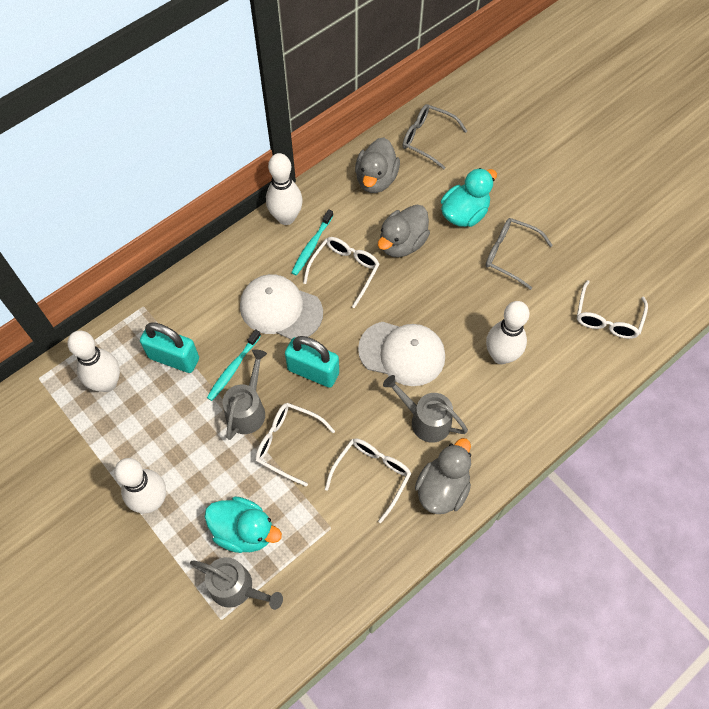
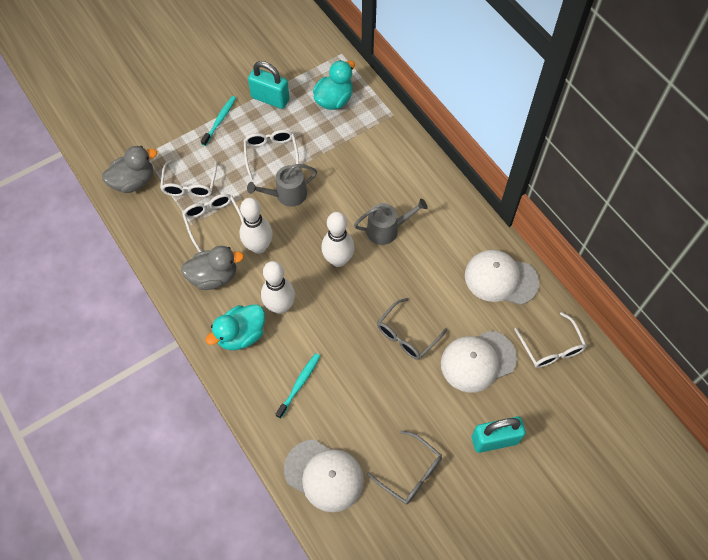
grey duck: 3 -> 2
grey watering can: 3 -> 2
white bowling pin: 4 -> 3
white cap: 2 -> 3

